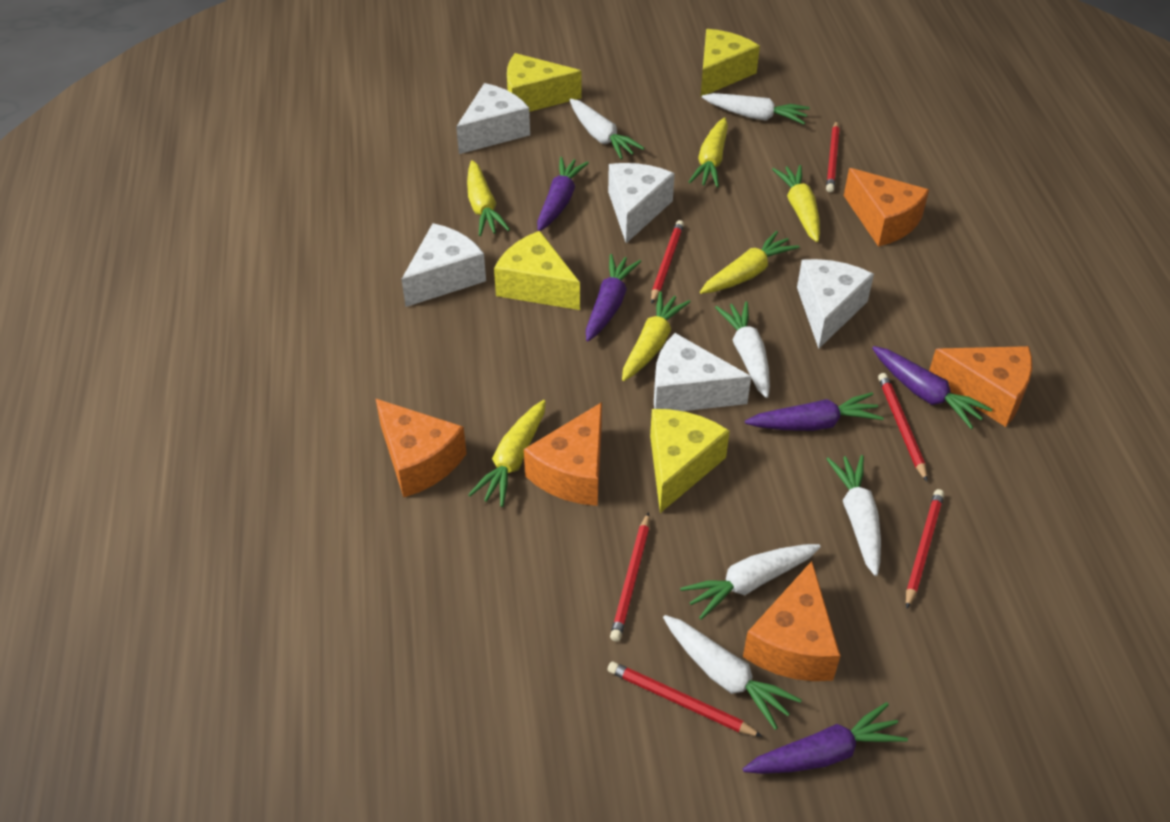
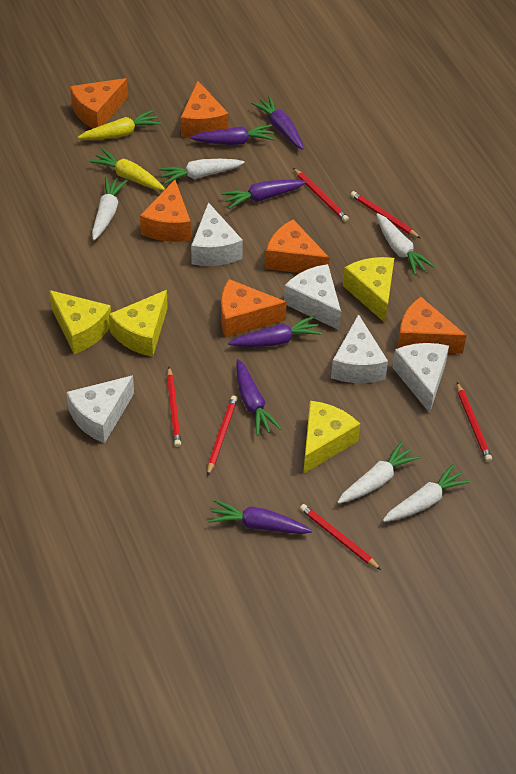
orange cheese: 5 -> 6
purple carrot: 5 -> 6
white carrot: 6 -> 5
yellow carrot: 6 -> 2

